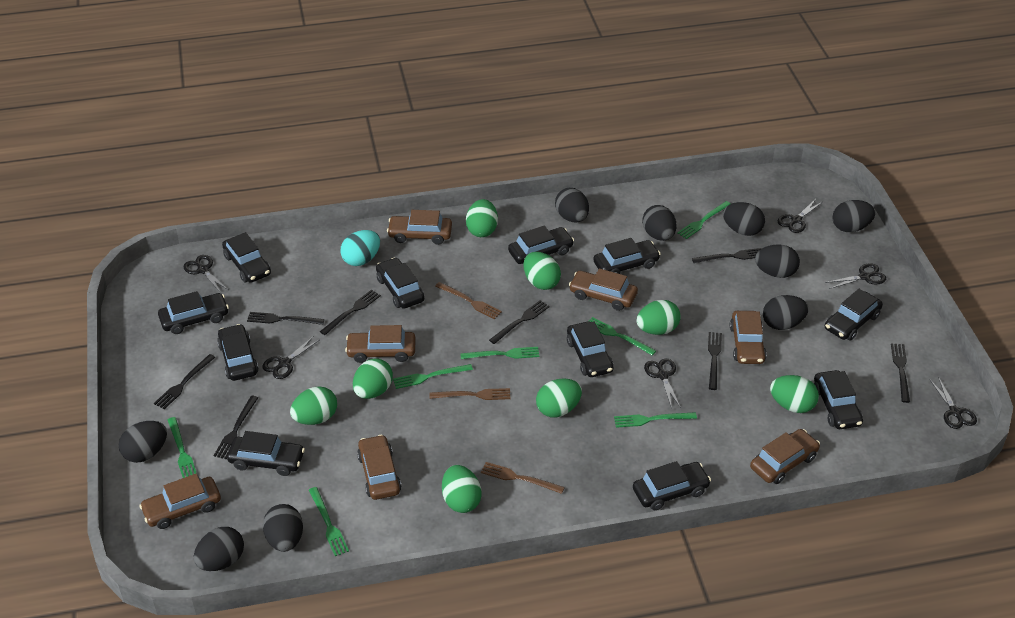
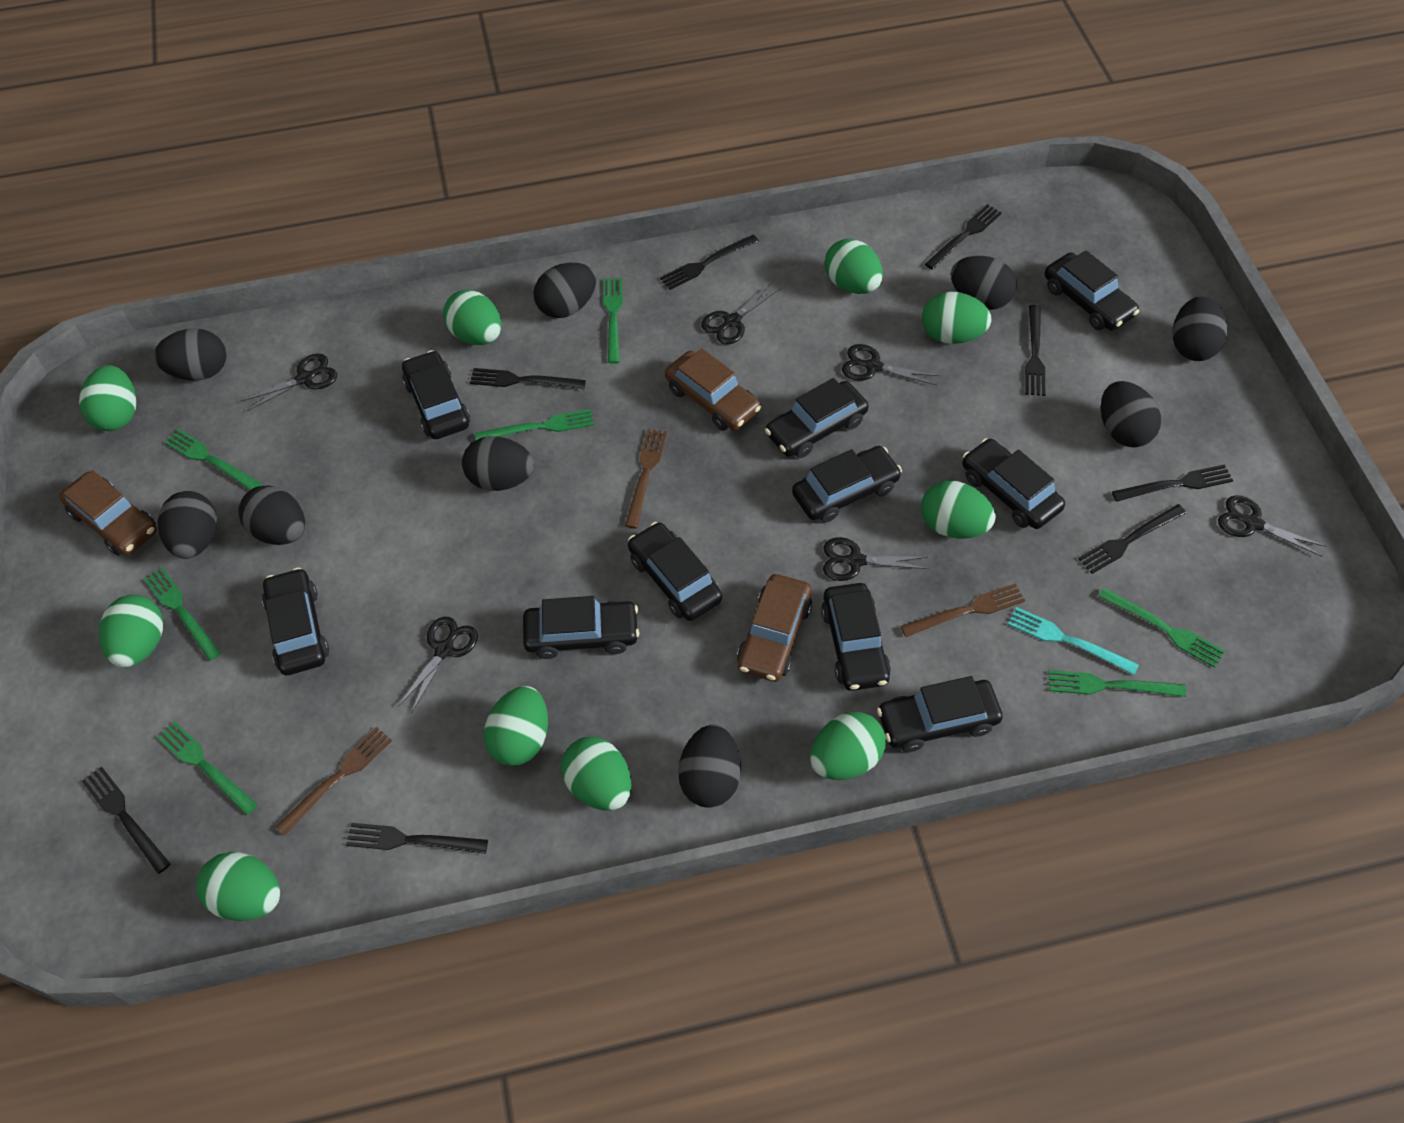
black car: 11 -> 10
brown car: 7 -> 3
green egg: 8 -> 10
turquoise egg: 1 -> 0
turquoise fork: 0 -> 1

